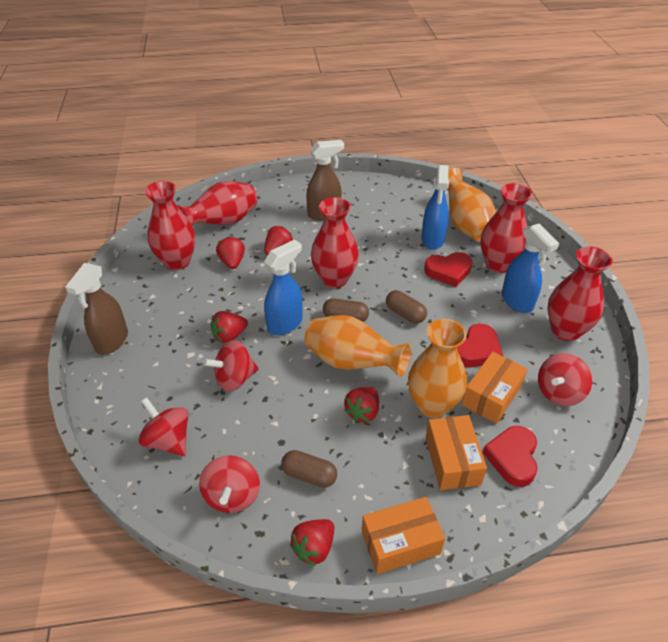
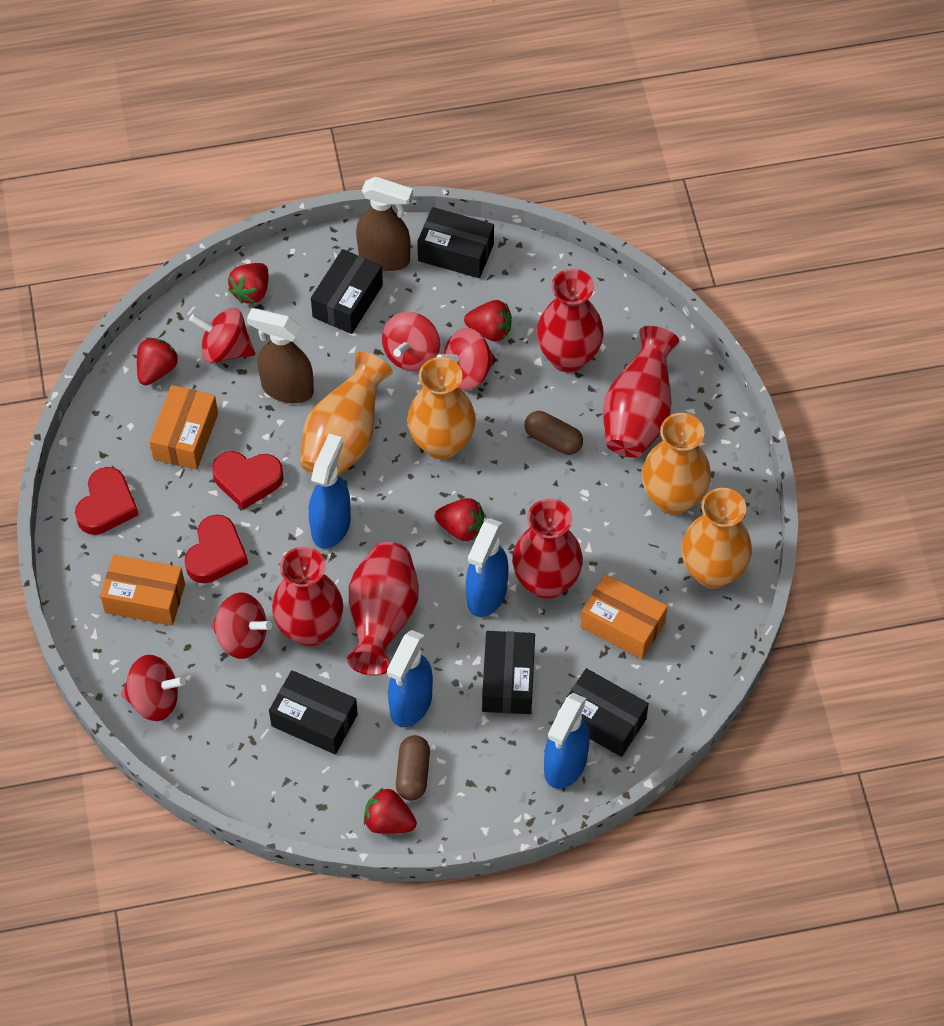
black box: 0 -> 5
blue spray bottle: 3 -> 4
brown capsule: 3 -> 2
orange vase: 3 -> 4
red spinning top: 4 -> 5

